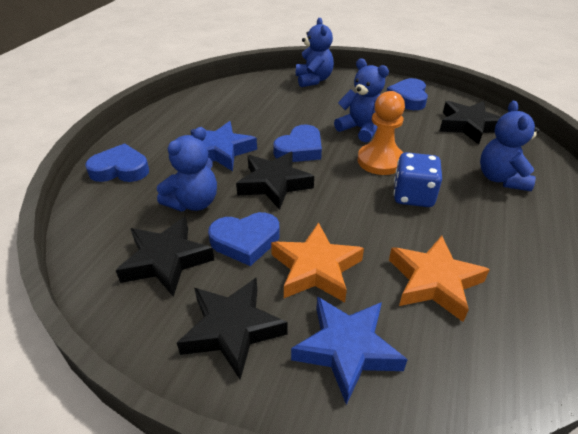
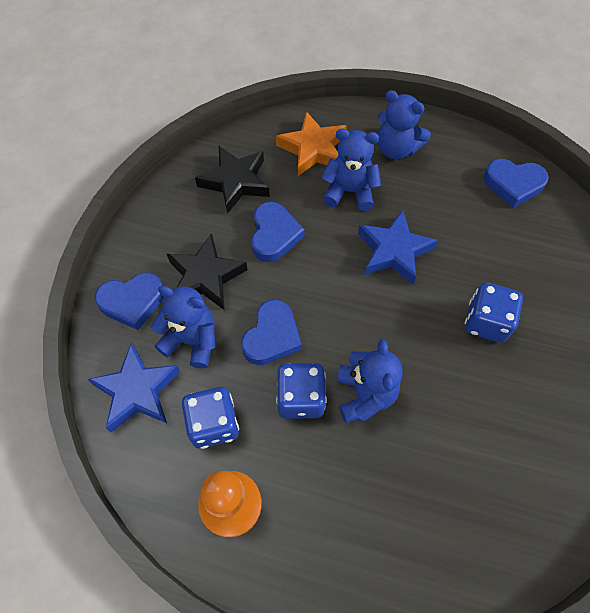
black star: 4 -> 2
blue dice: 1 -> 3
orange star: 2 -> 1

